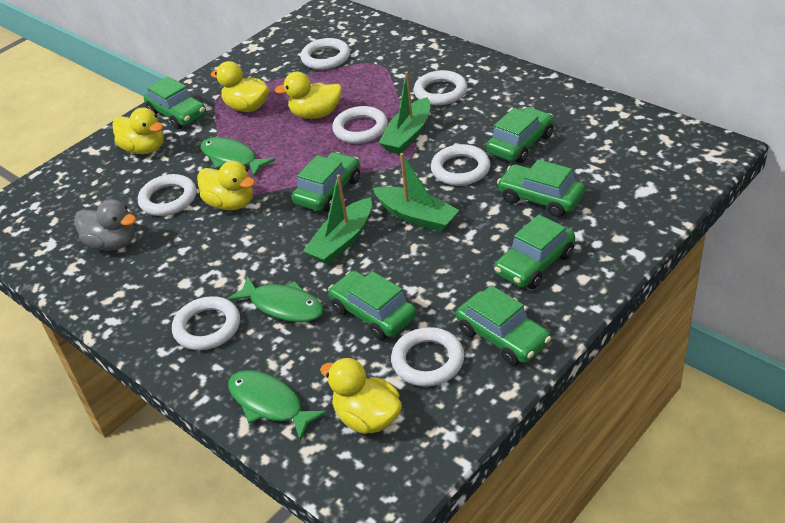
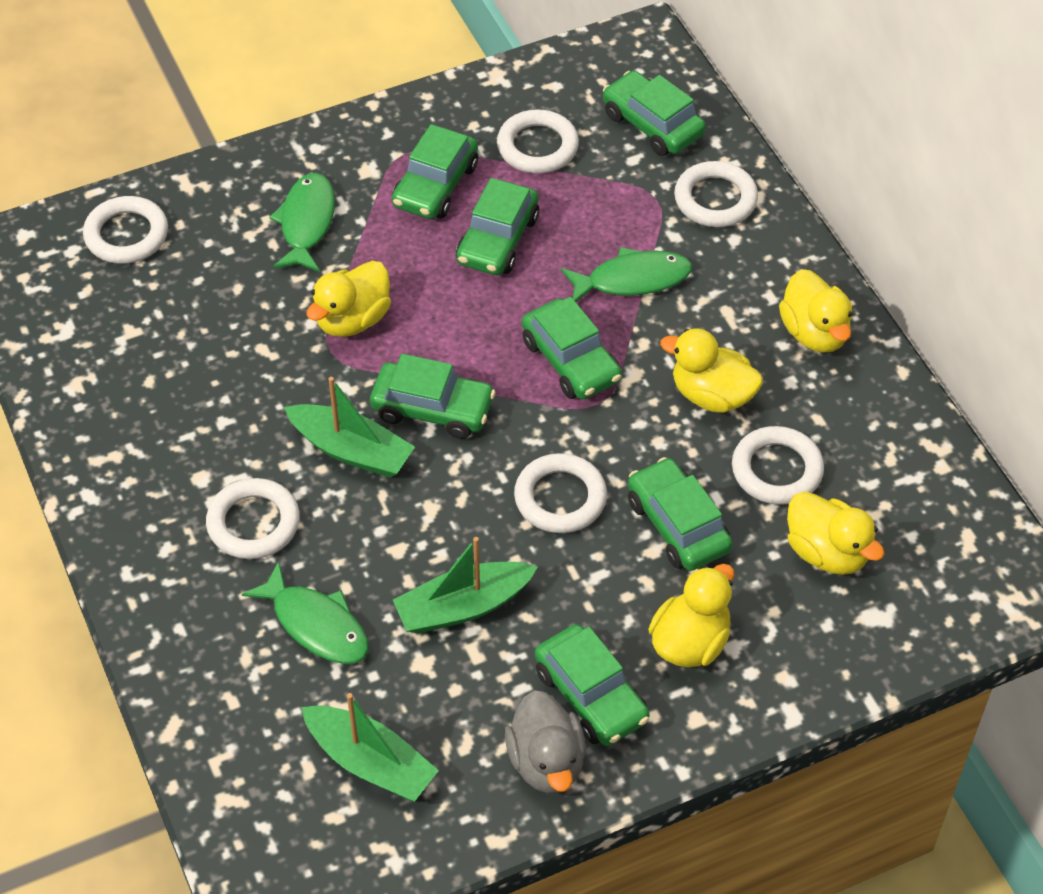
white ring: 7 -> 6

